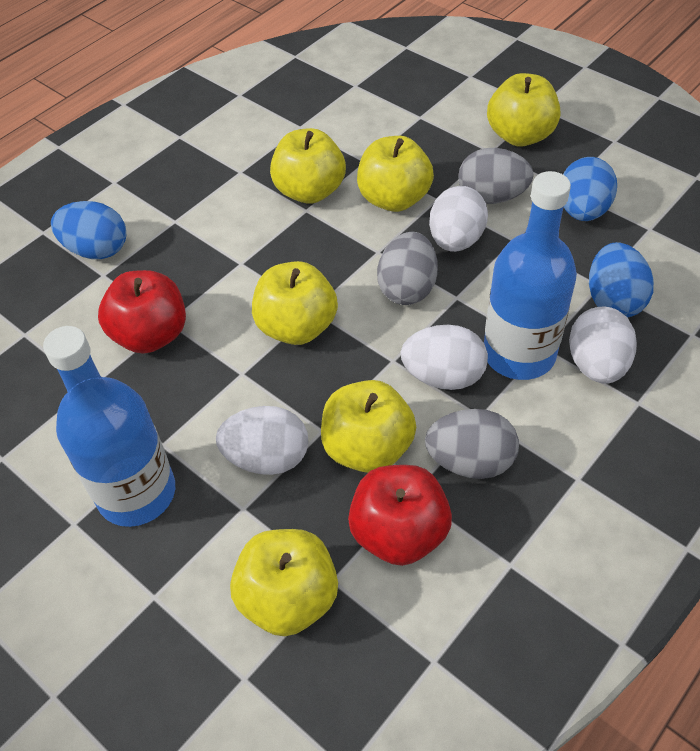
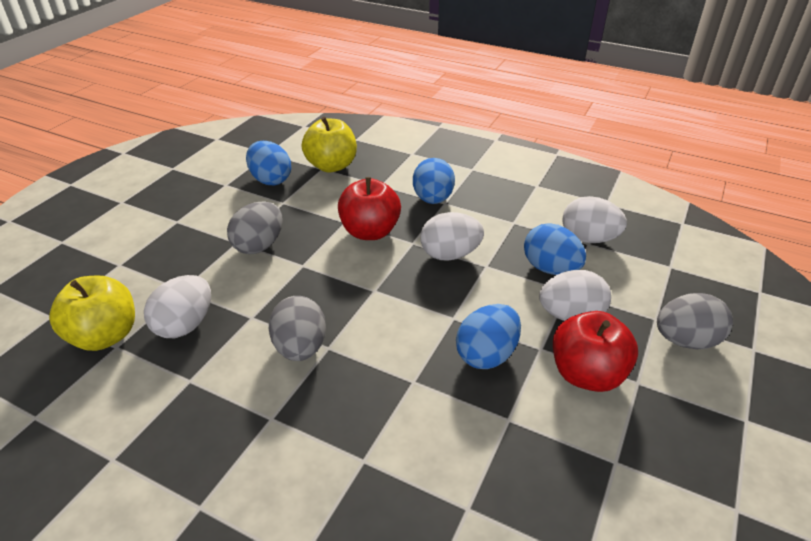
blue bottle: 2 -> 0
blue egg: 3 -> 4
yellow apple: 6 -> 2

